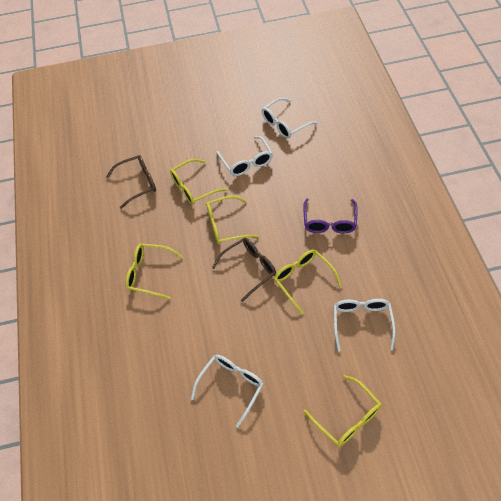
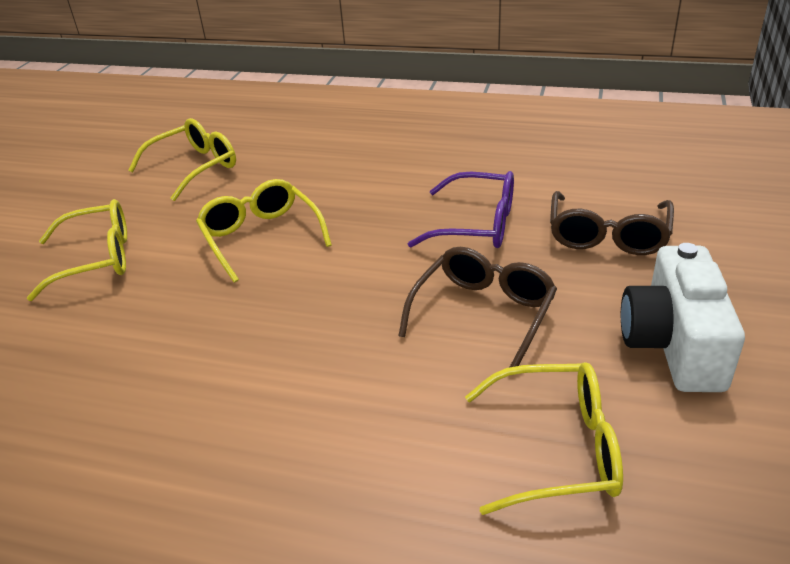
white camera: 0 -> 1
white glasses: 4 -> 0
yellow glasses: 5 -> 4

